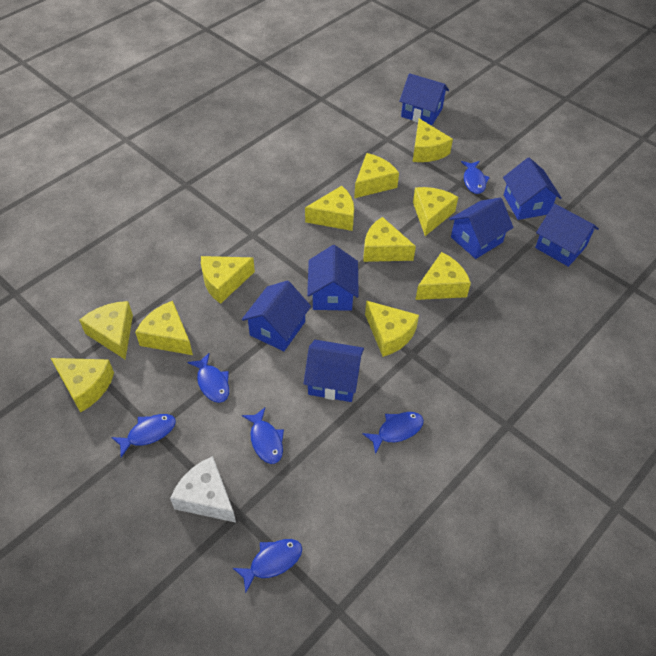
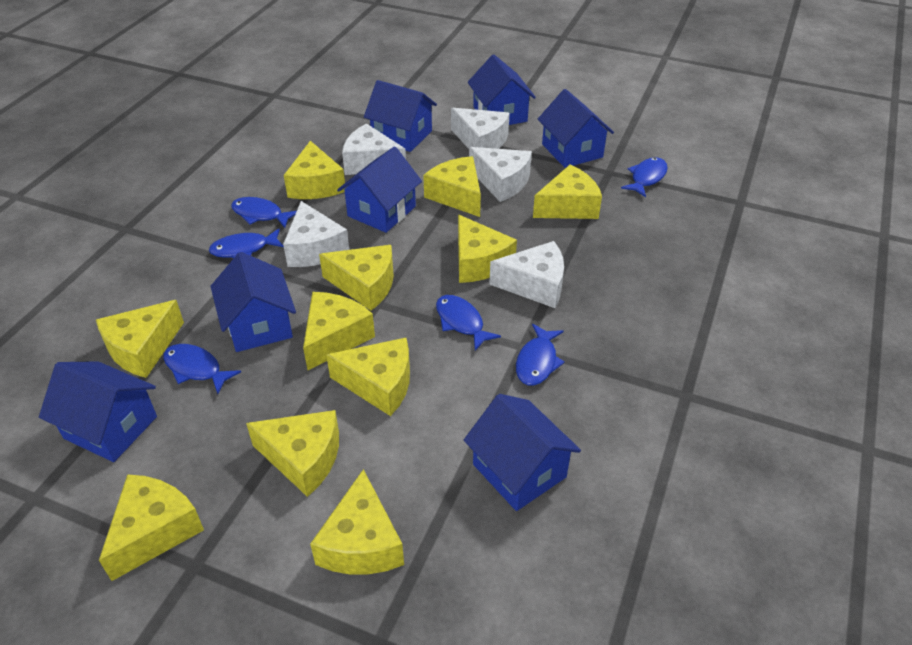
white cheese: 1 -> 5

